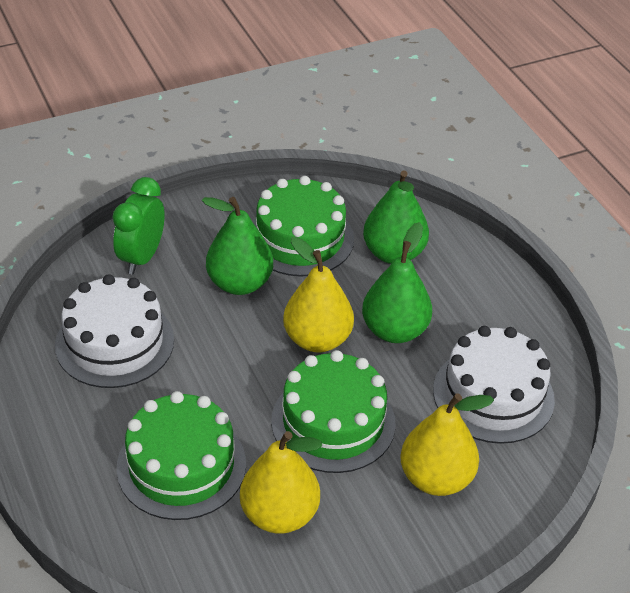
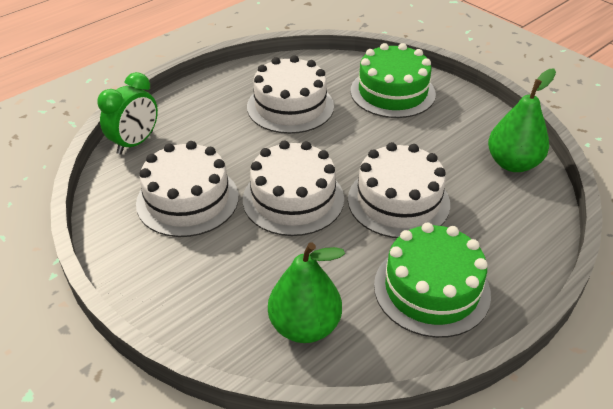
green cake: 3 -> 2
green pear: 3 -> 2
white cake: 2 -> 4
yellow pear: 3 -> 0

